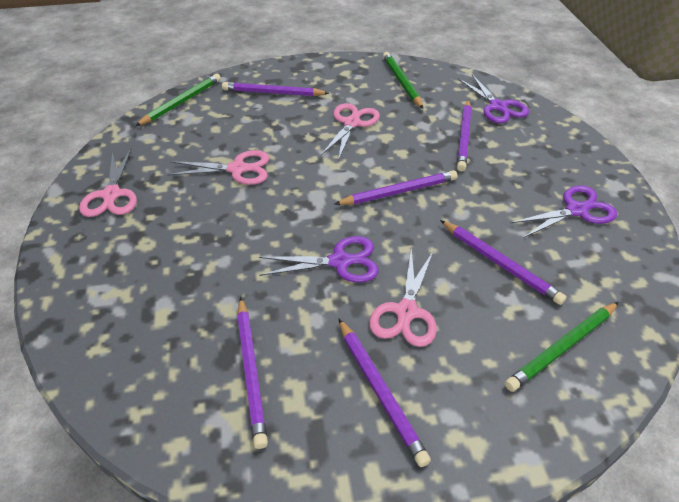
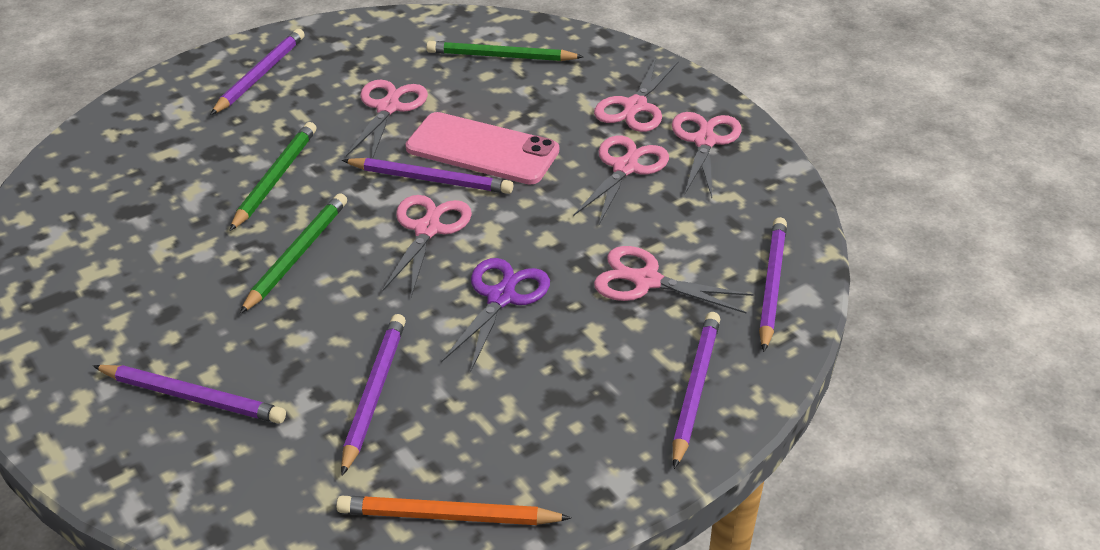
orange pencil: 0 -> 1
pink phone: 0 -> 1
pink scissors: 4 -> 6
purple scissors: 3 -> 1

